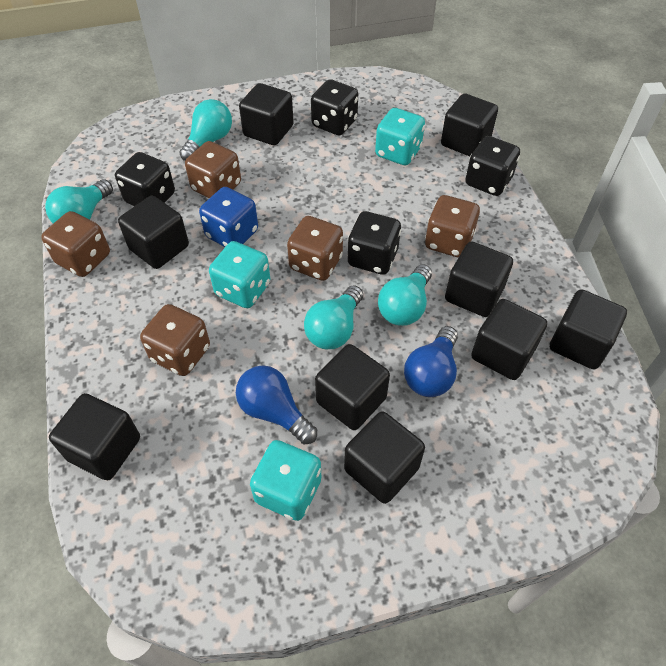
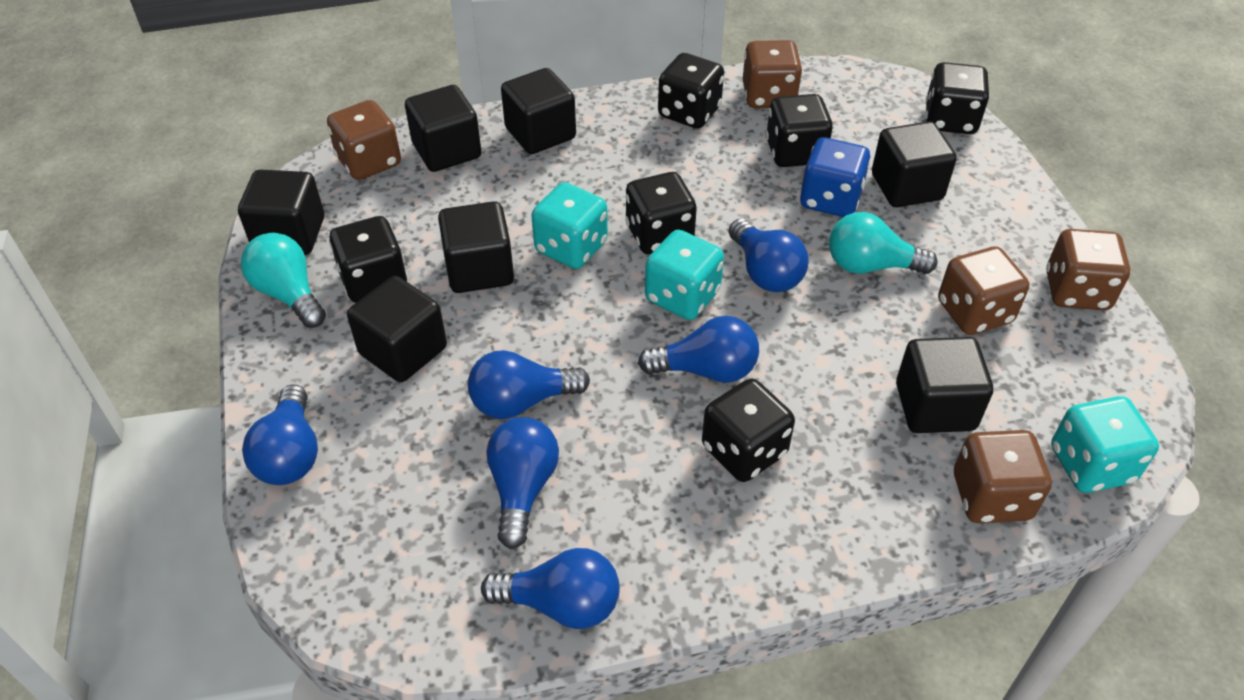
black cube: 9 -> 7
black dice: 4 -> 6
blue light bulb: 2 -> 6
turquoise light bulb: 4 -> 2

